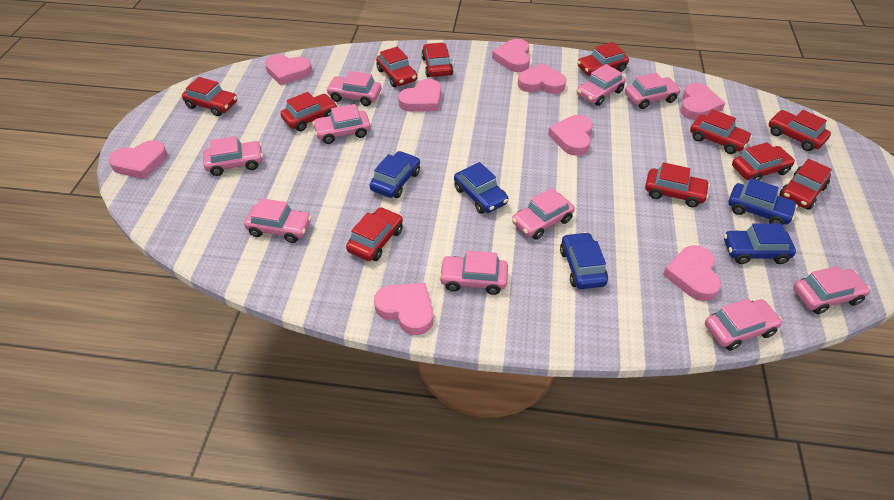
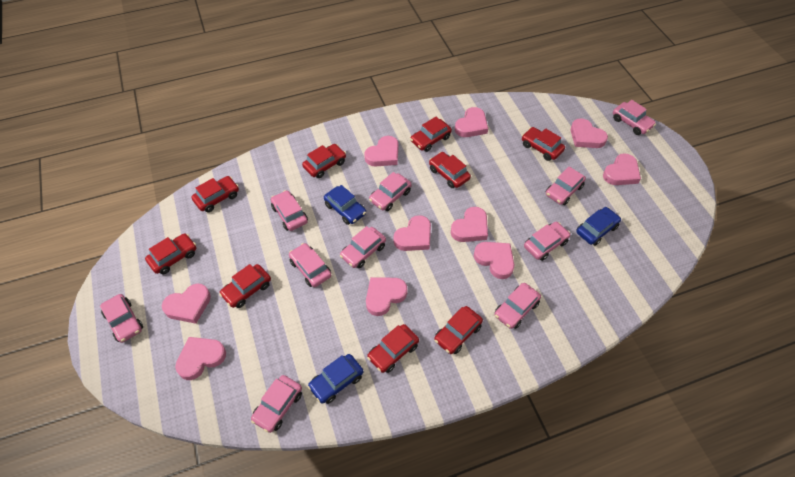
blue car: 5 -> 3
pink heart: 9 -> 10
red car: 11 -> 9

